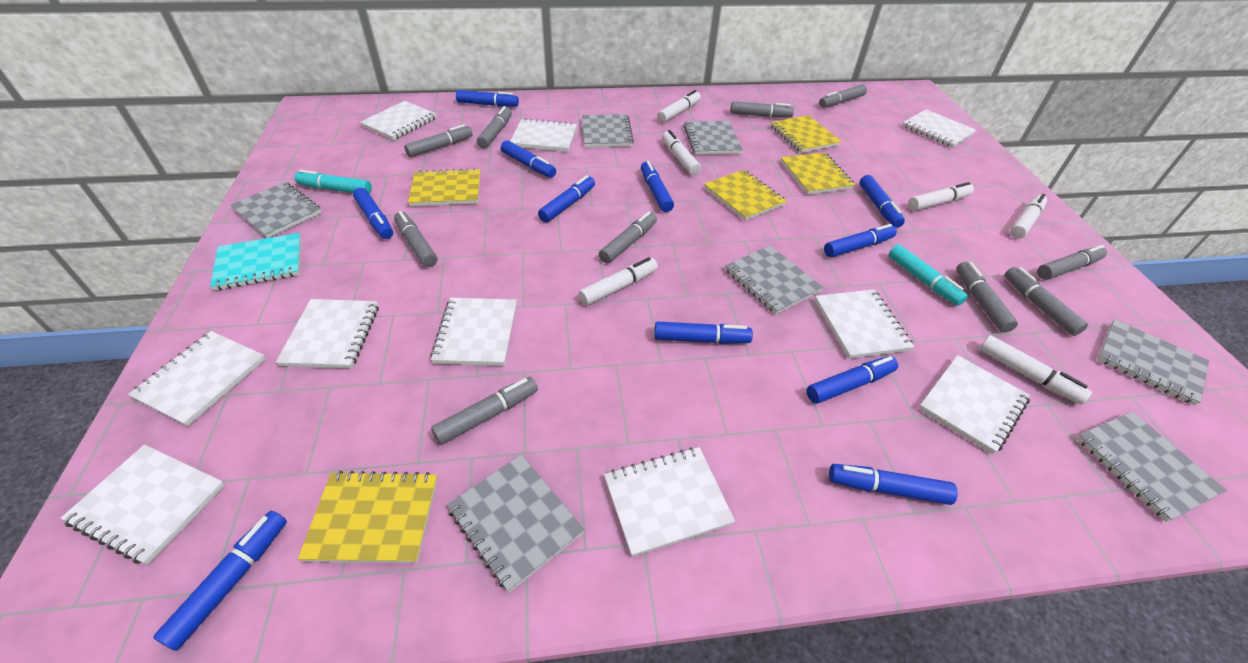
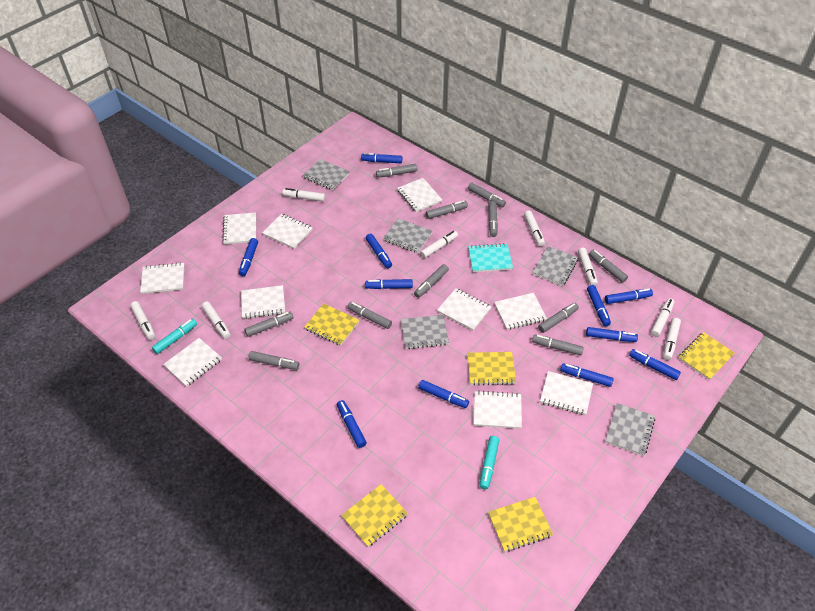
grey marker: 10 -> 11
grey notebook: 7 -> 5
white marker: 6 -> 8

